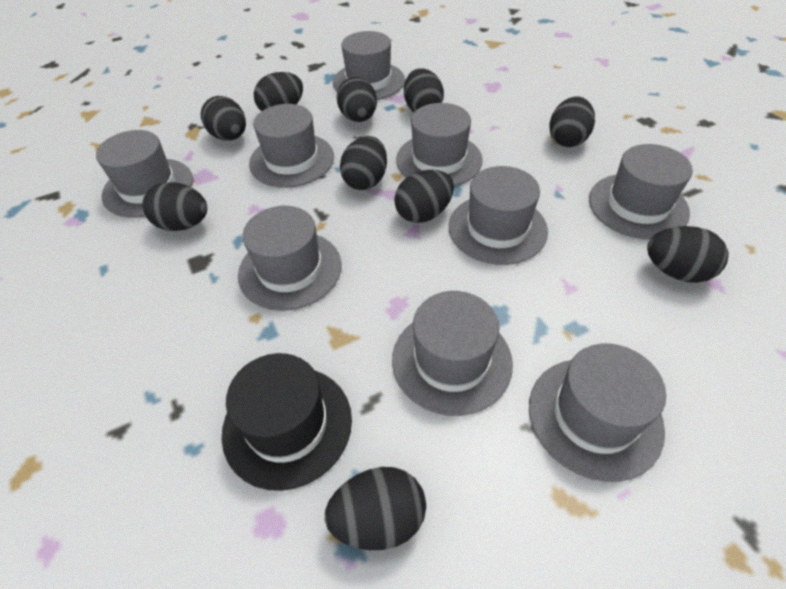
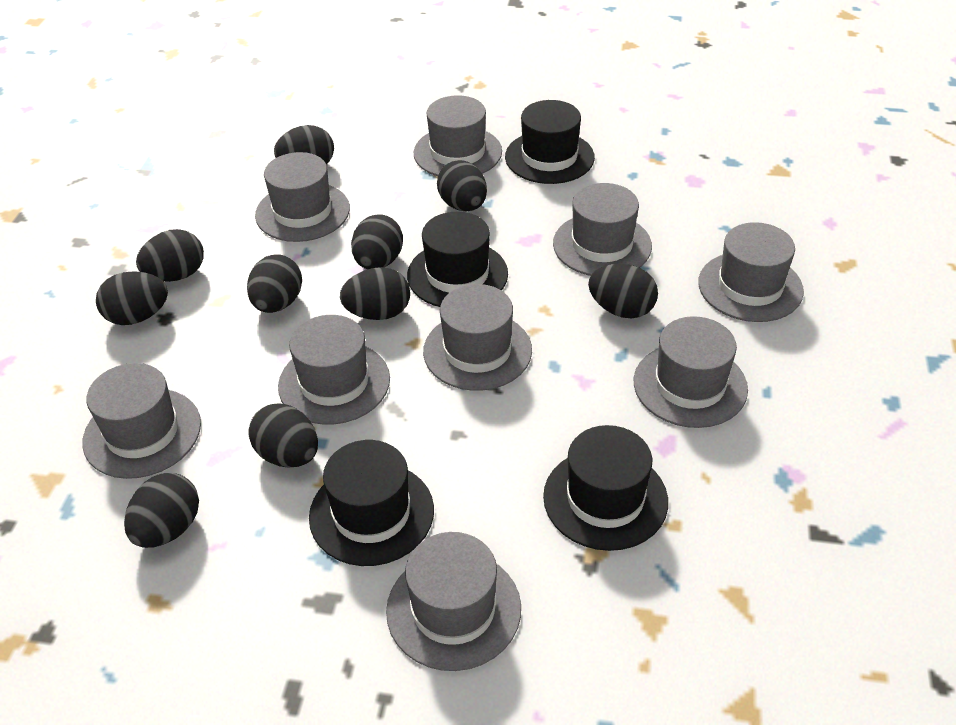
black hat: 1 -> 4

